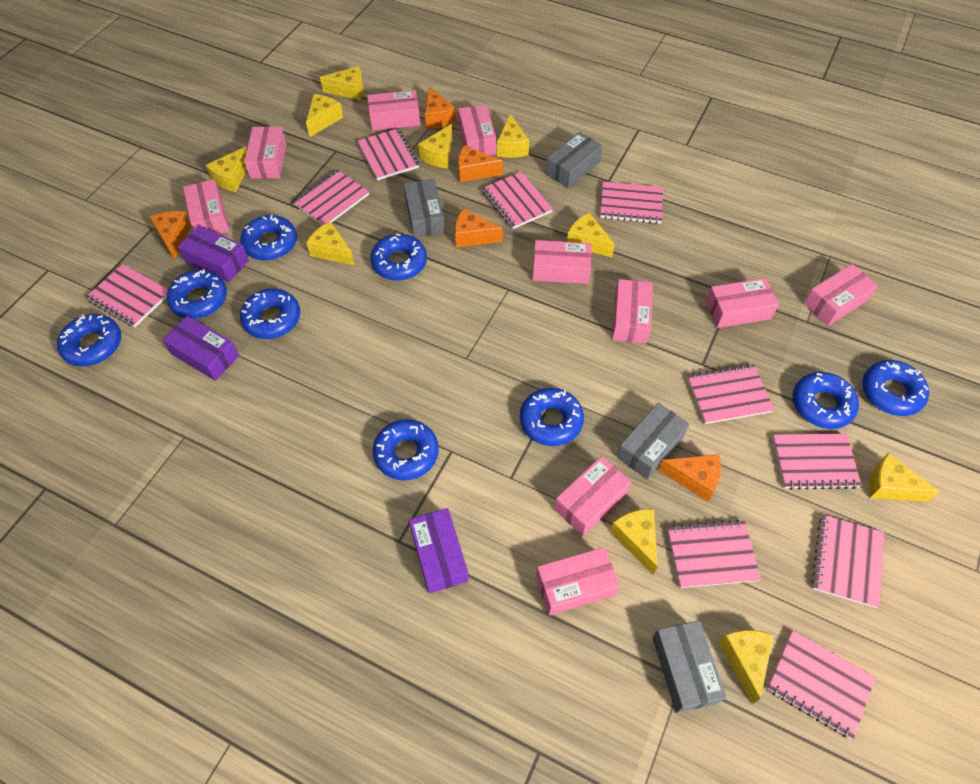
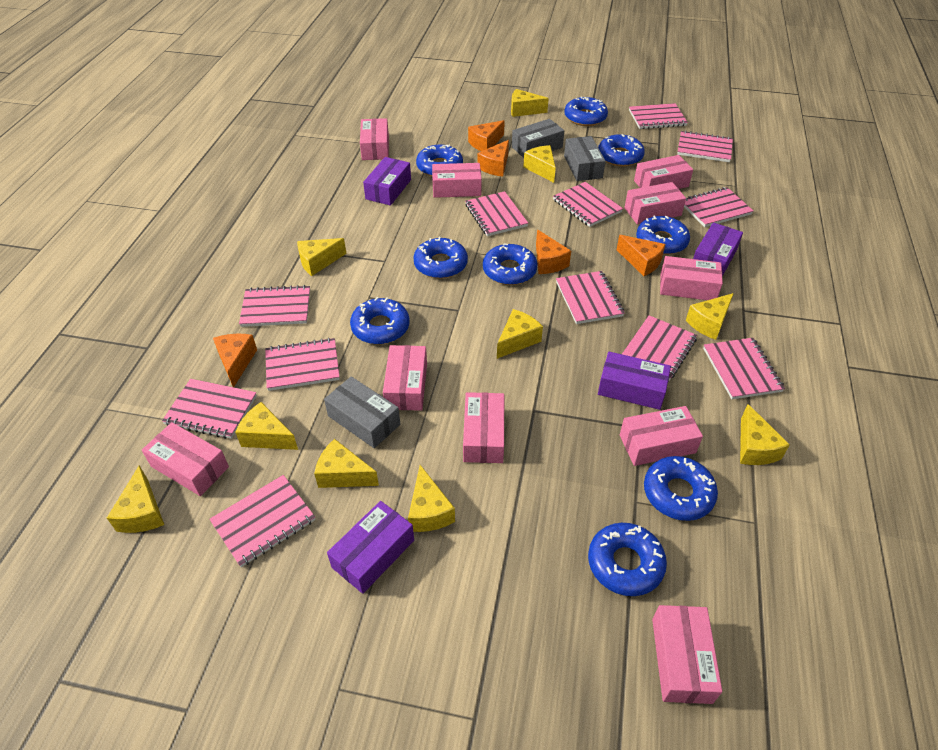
grey box: 4 -> 3
pink notebook: 10 -> 12
purple box: 3 -> 4

